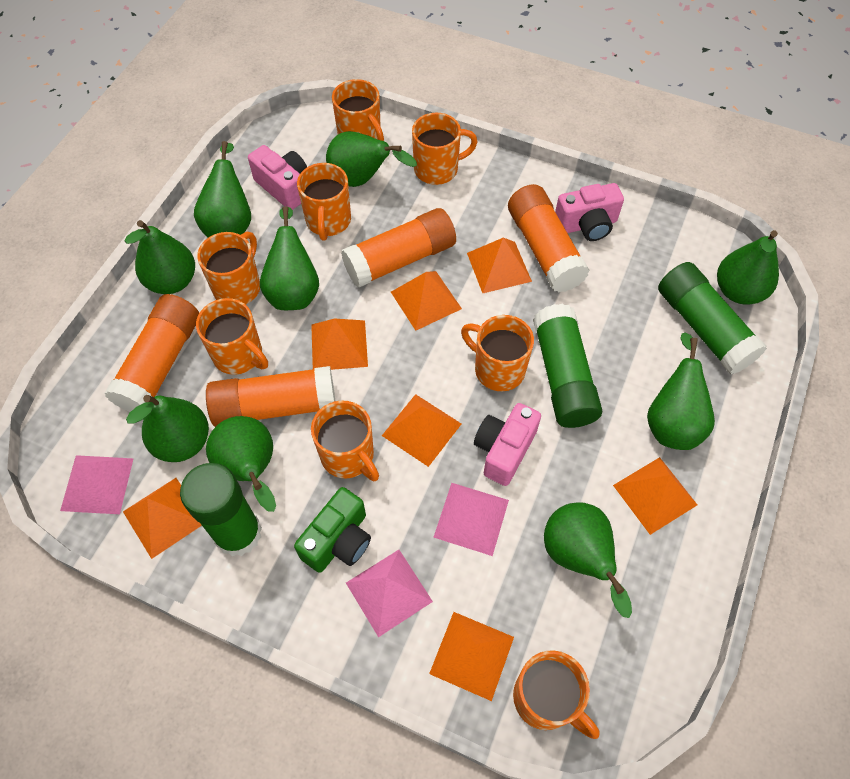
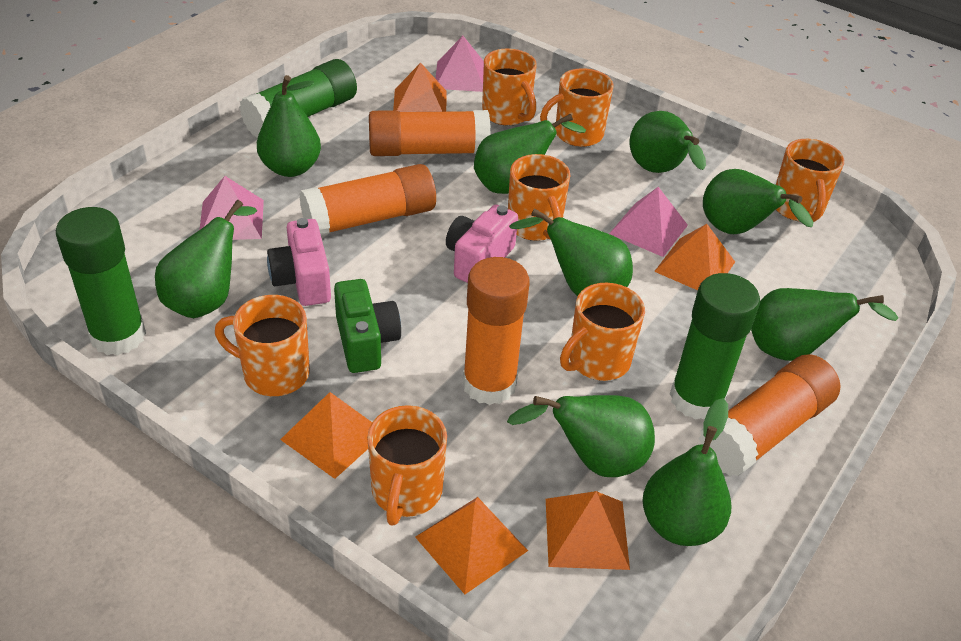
orange mug: 8 -> 7
orange pyramid: 7 -> 5
pink camera: 3 -> 2

